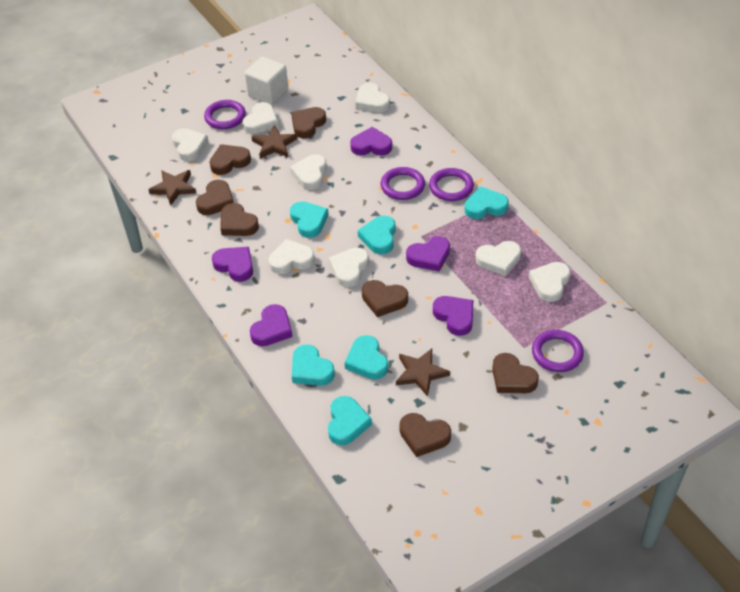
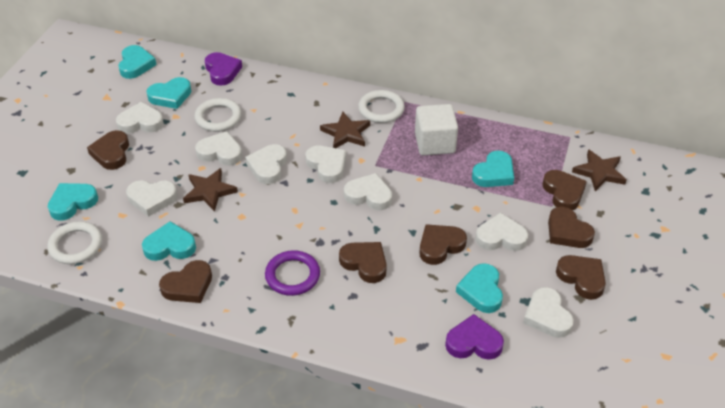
purple heart: 5 -> 2
purple ring: 4 -> 1
white ring: 0 -> 3

